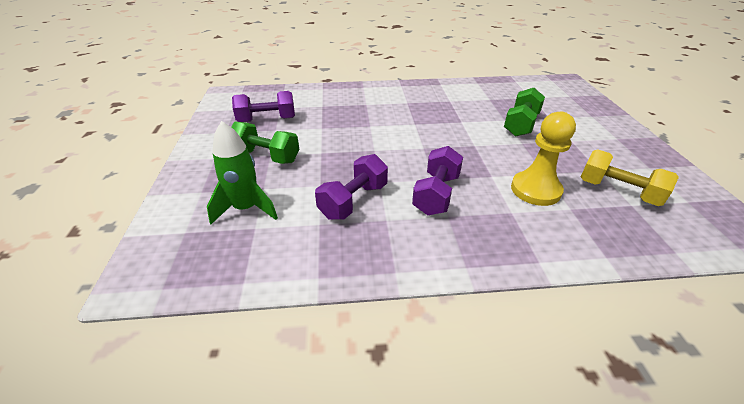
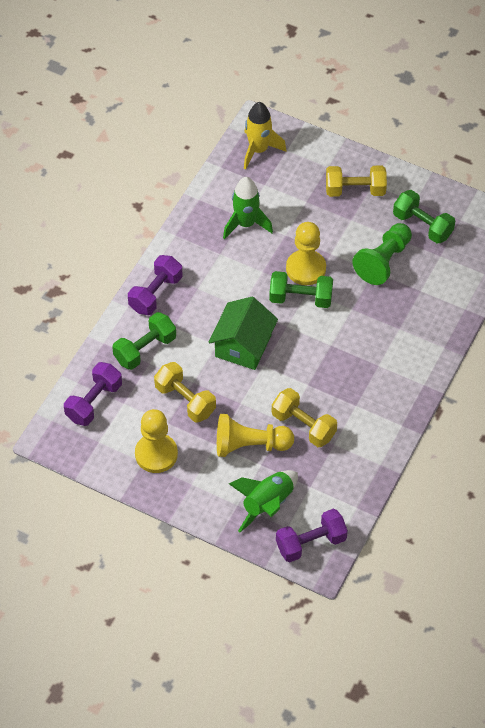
green dumbbell: 2 -> 3
green house: 0 -> 1
green pawn: 0 -> 1
green rocket: 1 -> 2
yellow dumbbell: 1 -> 3
yellow pawn: 1 -> 3
yellow rocket: 0 -> 1

